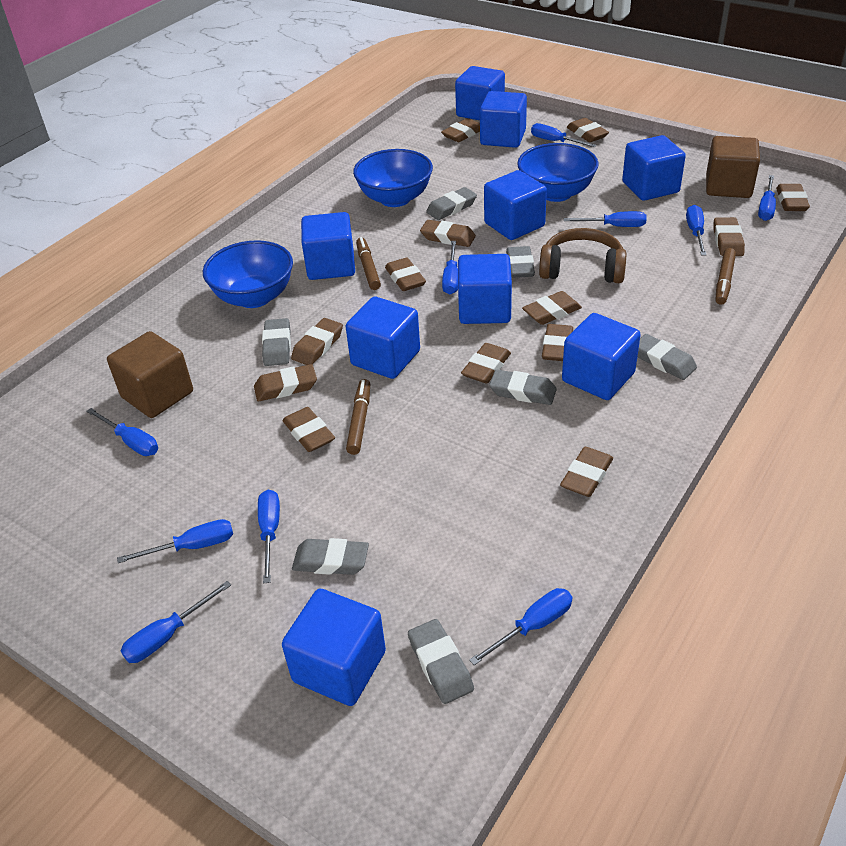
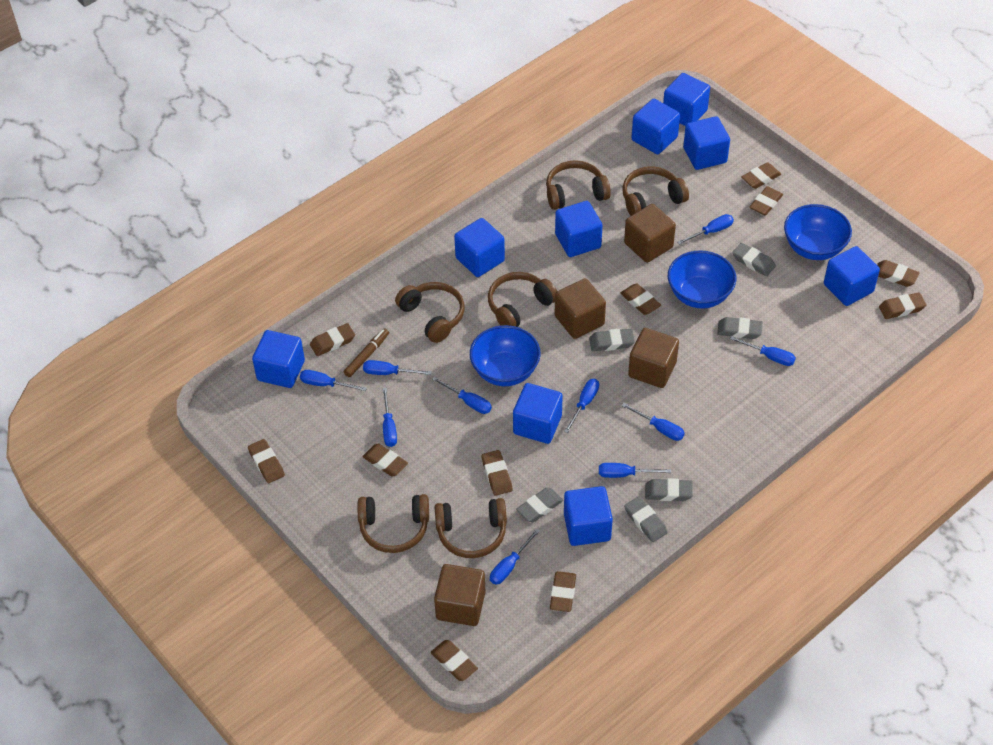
brown cube: 2 -> 4
brown eraser: 13 -> 11
brown headphones: 1 -> 6
brown marker: 3 -> 1
grey eraser: 7 -> 6

